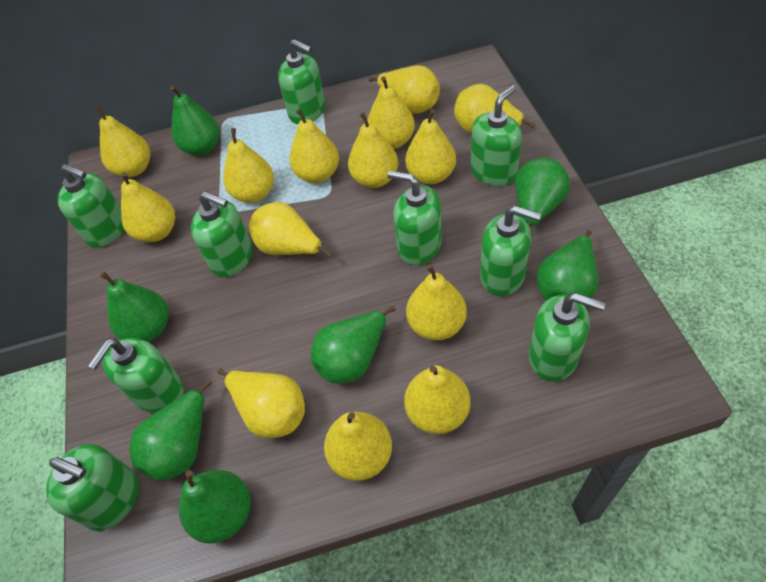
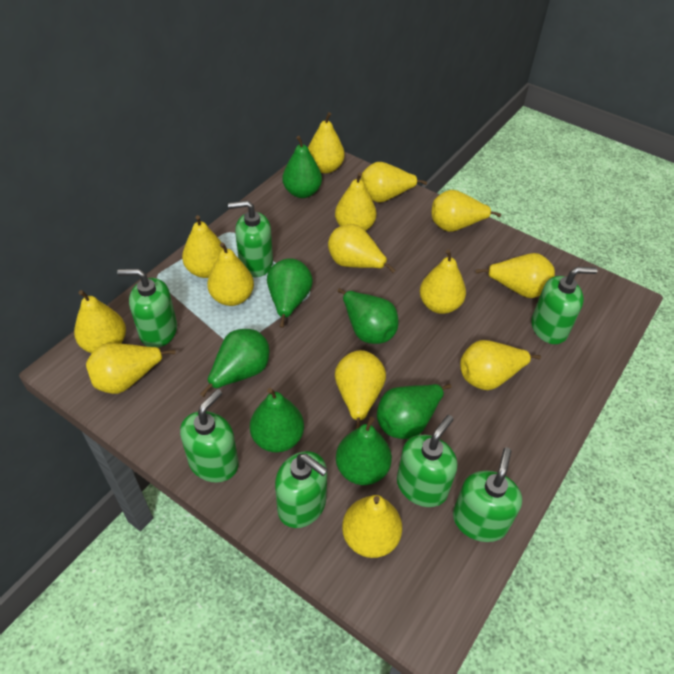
green soap dispenser: 9 -> 7

